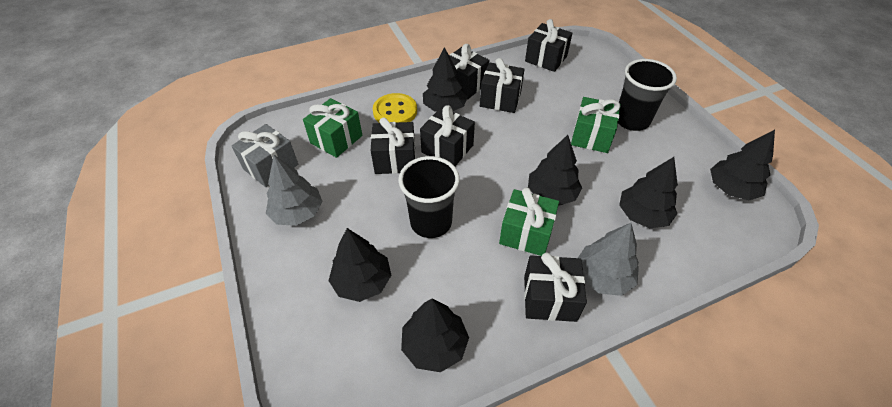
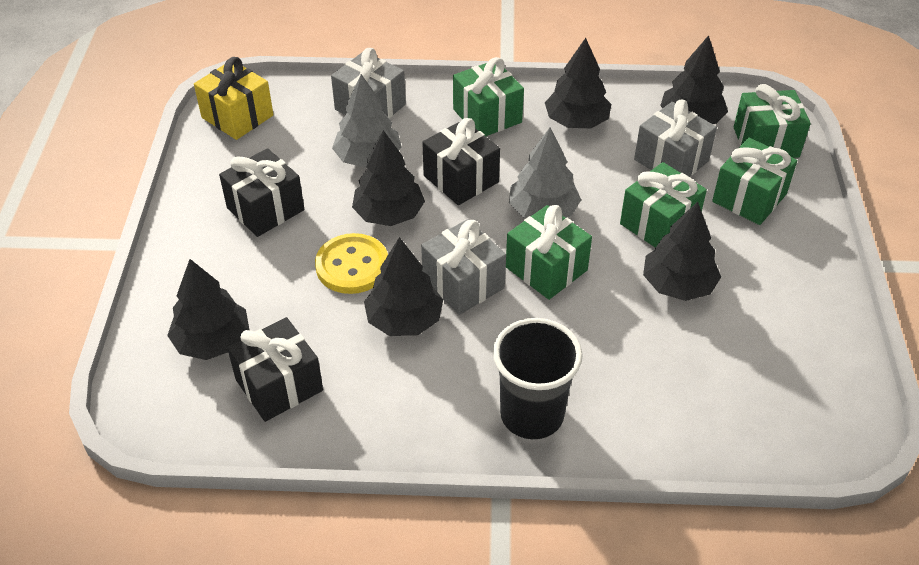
black cup: 2 -> 1
black gift: 6 -> 3
green gift: 3 -> 5
grey gift: 1 -> 3
yellow gift: 0 -> 1

